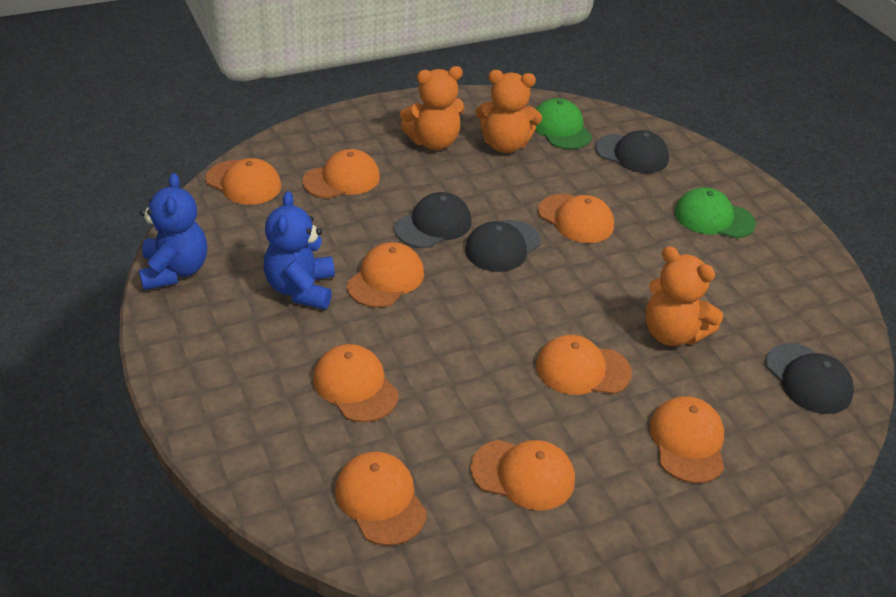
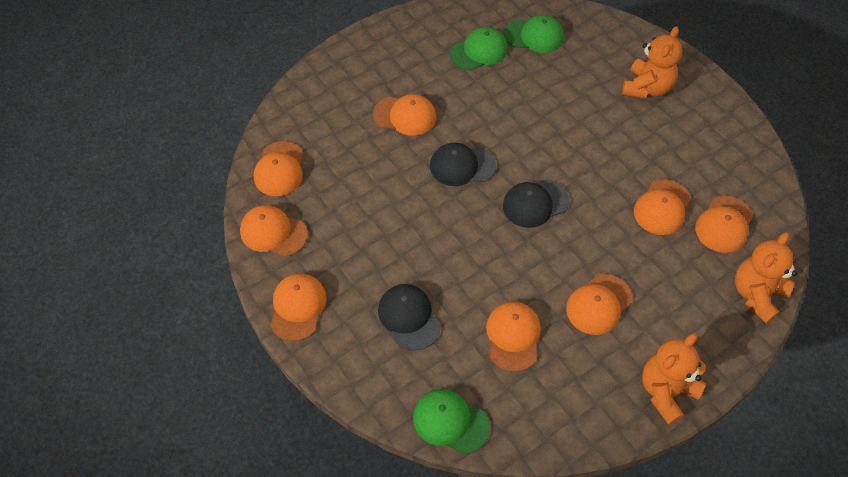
black cap: 4 -> 3
blue teddy bear: 2 -> 0
green cap: 2 -> 3
orange cap: 9 -> 8

